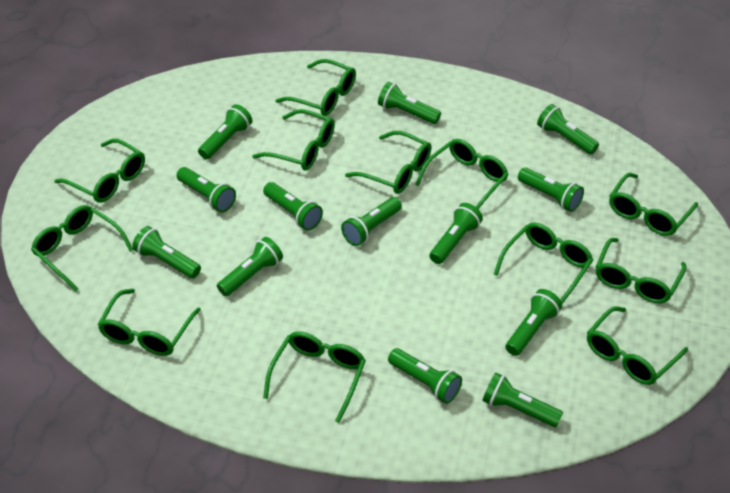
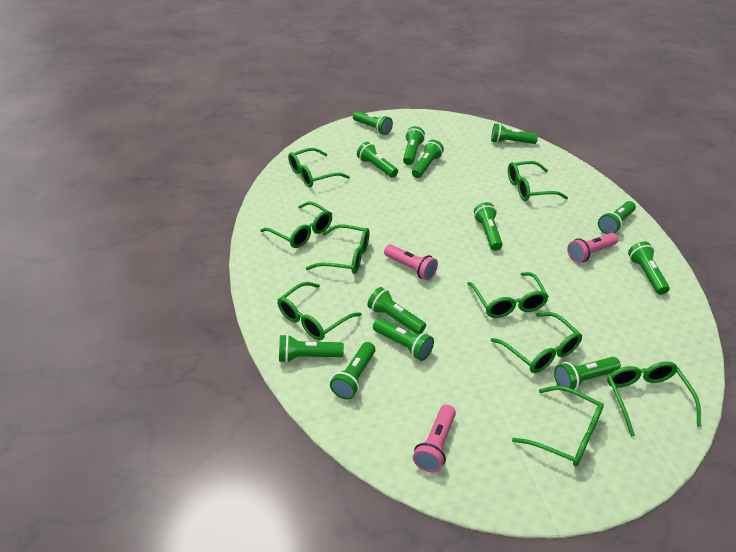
green glasses: 12 -> 9
pink flashlight: 0 -> 3

